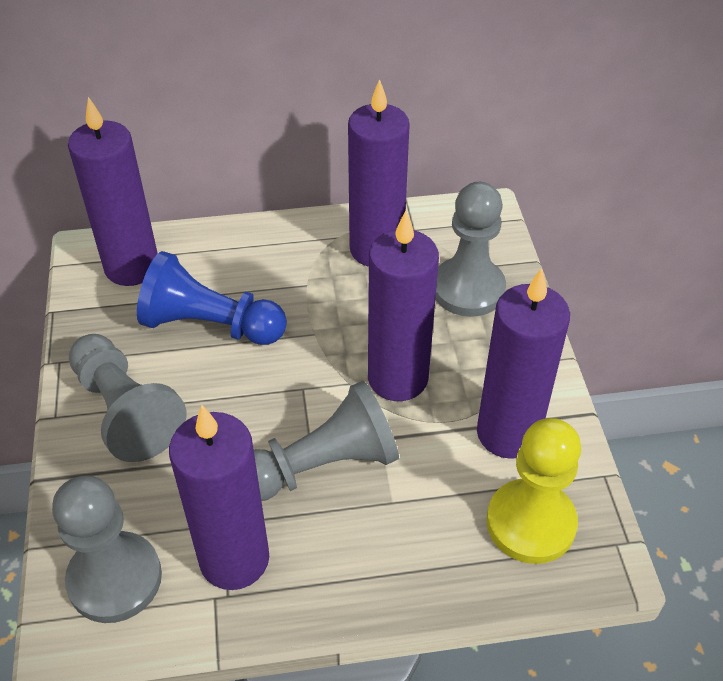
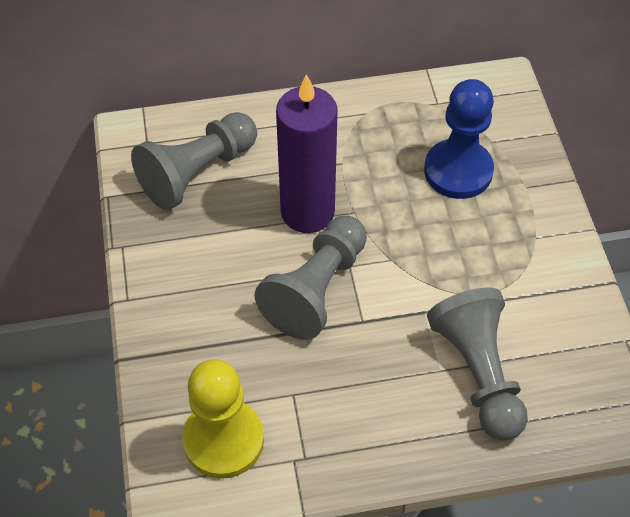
grey pawn: 4 -> 3
purple candle: 5 -> 1

